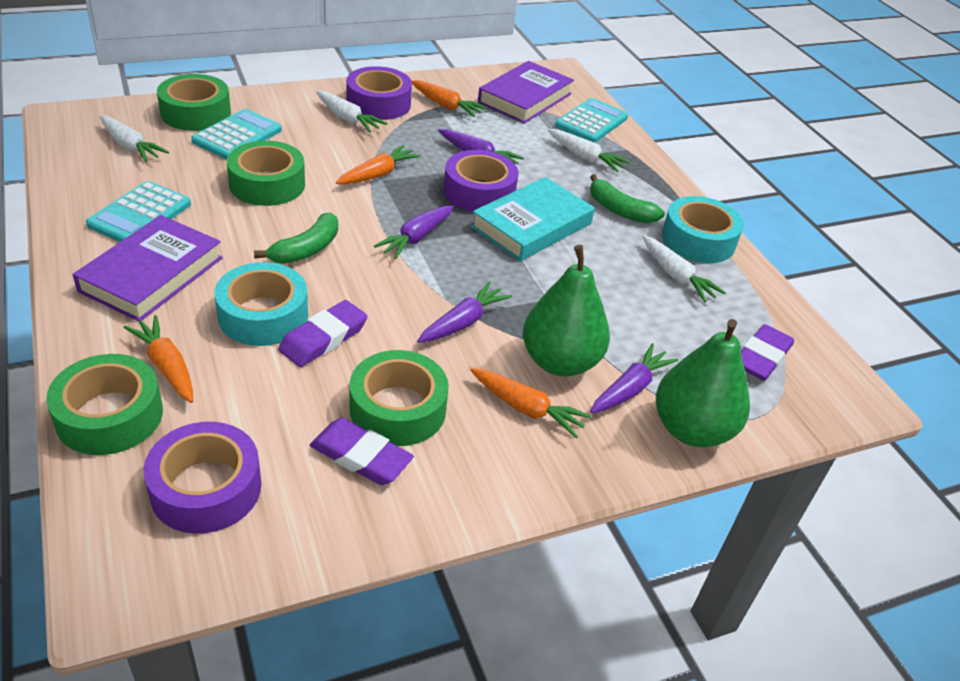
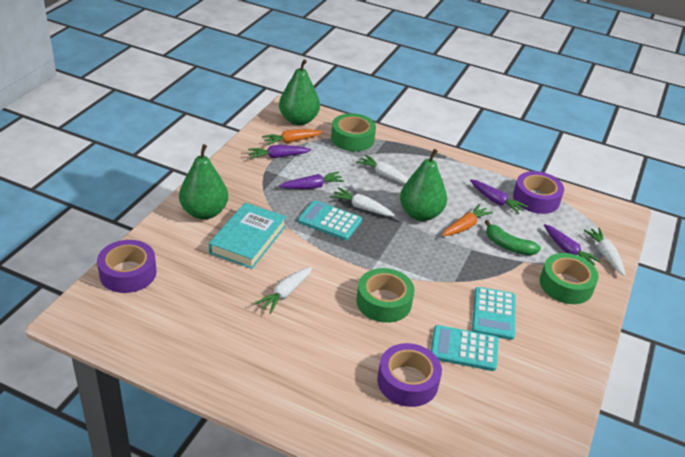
green banana: 2 -> 1
green pear: 2 -> 3
green tape: 4 -> 3
orange carrot: 4 -> 2
purple book: 2 -> 0
purple eraser: 3 -> 0
turquoise tape: 2 -> 0

